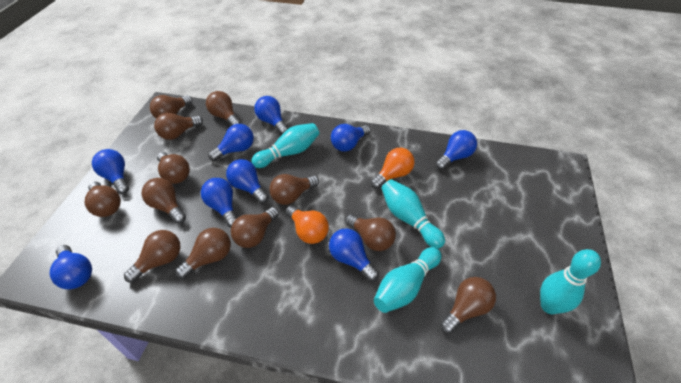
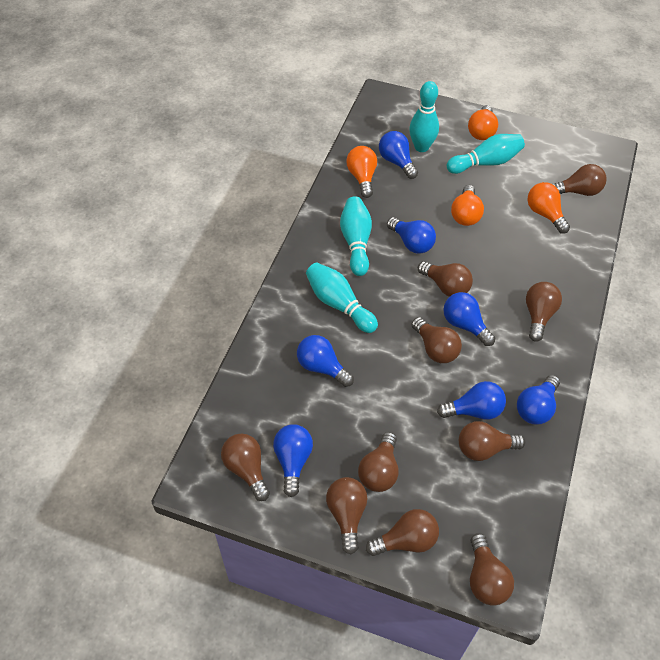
blue light bulb: 9 -> 7
brown light bulb: 12 -> 10
orange light bulb: 2 -> 4

